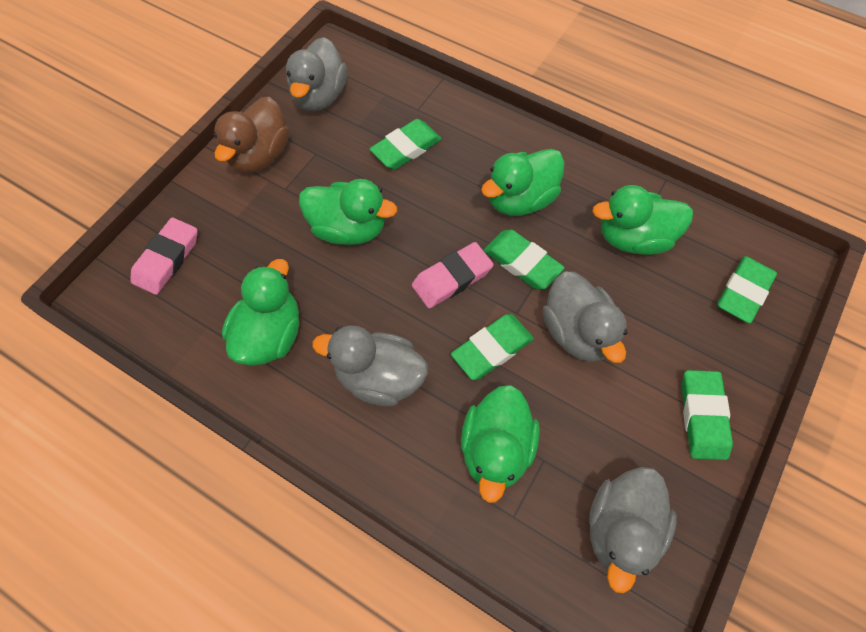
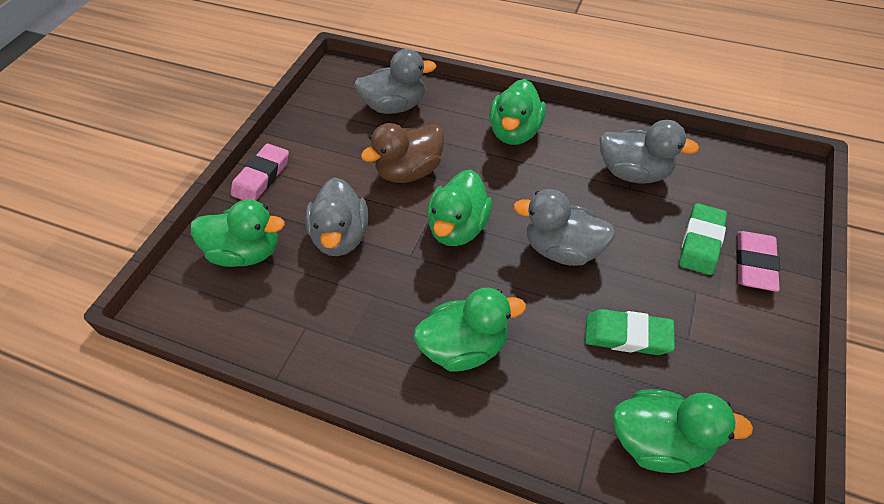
green eraser: 5 -> 2

